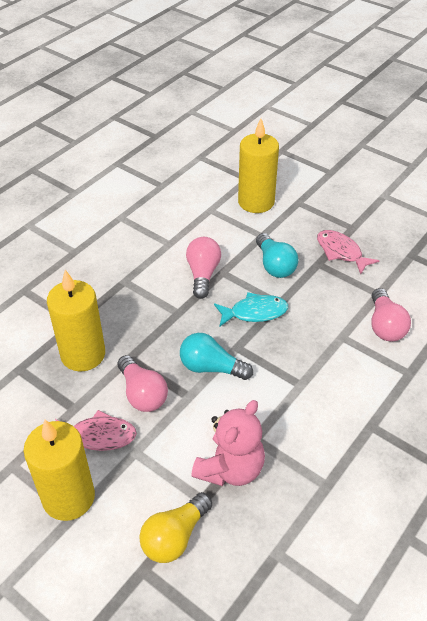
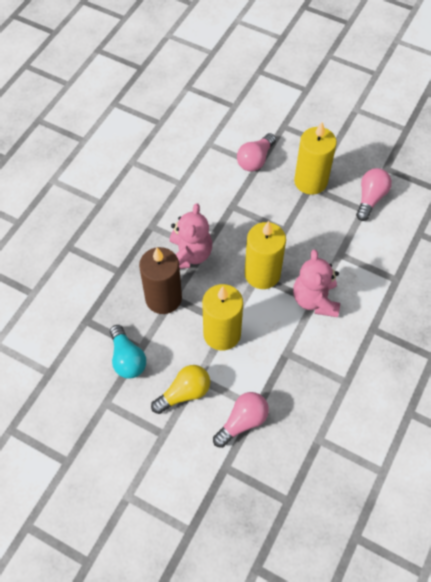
brown candle: 0 -> 1
pink fish: 2 -> 0
pink teddy bear: 1 -> 2
turquoise fish: 1 -> 0
turquoise light bulb: 2 -> 1

